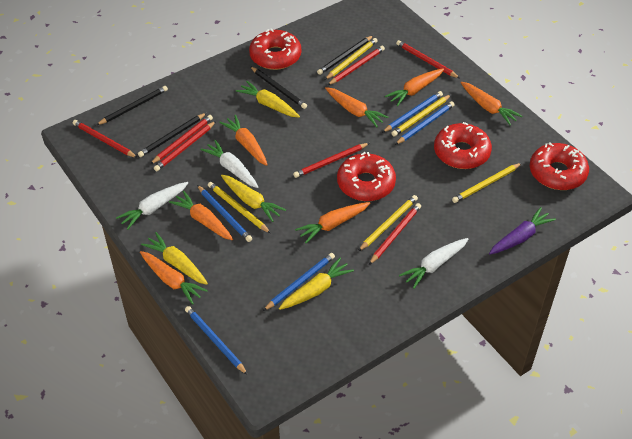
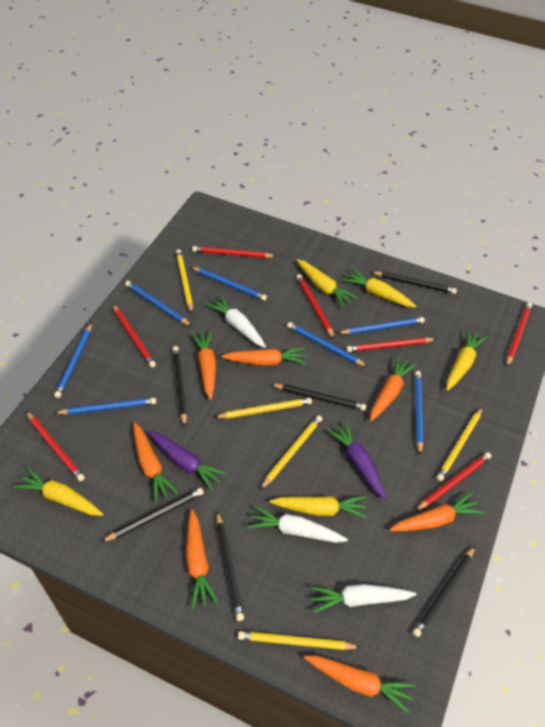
black pencil: 4 -> 6
blue pencil: 5 -> 7
purple carrot: 1 -> 2
red donut: 4 -> 0
yellow carrot: 4 -> 5

